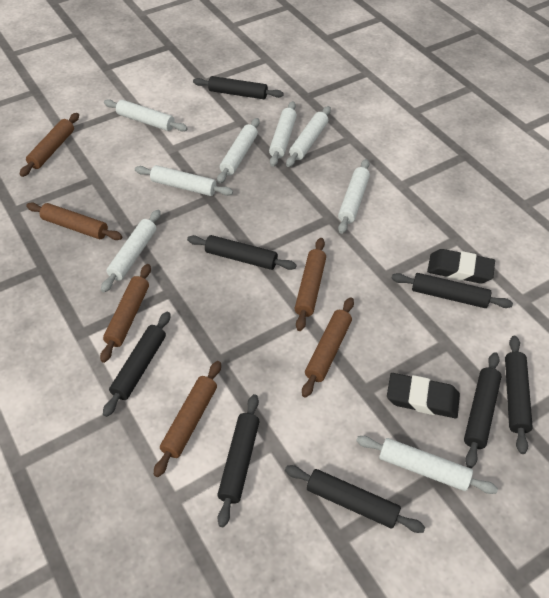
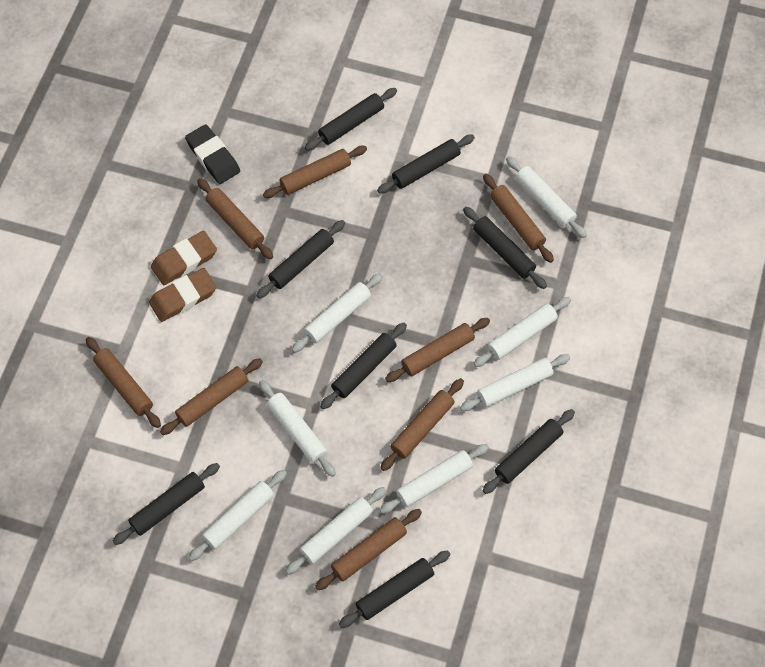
black eraser: 2 -> 1
brown eraser: 0 -> 2
brown rolling pin: 6 -> 8

